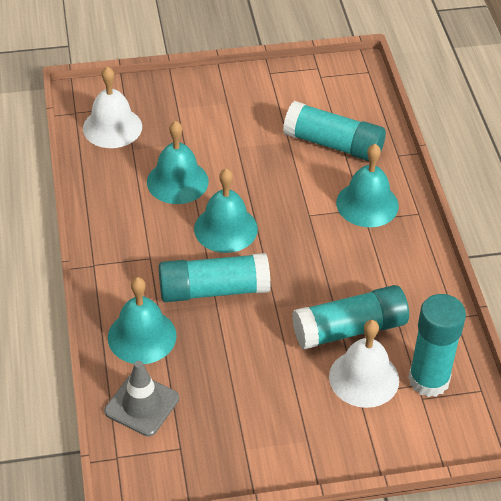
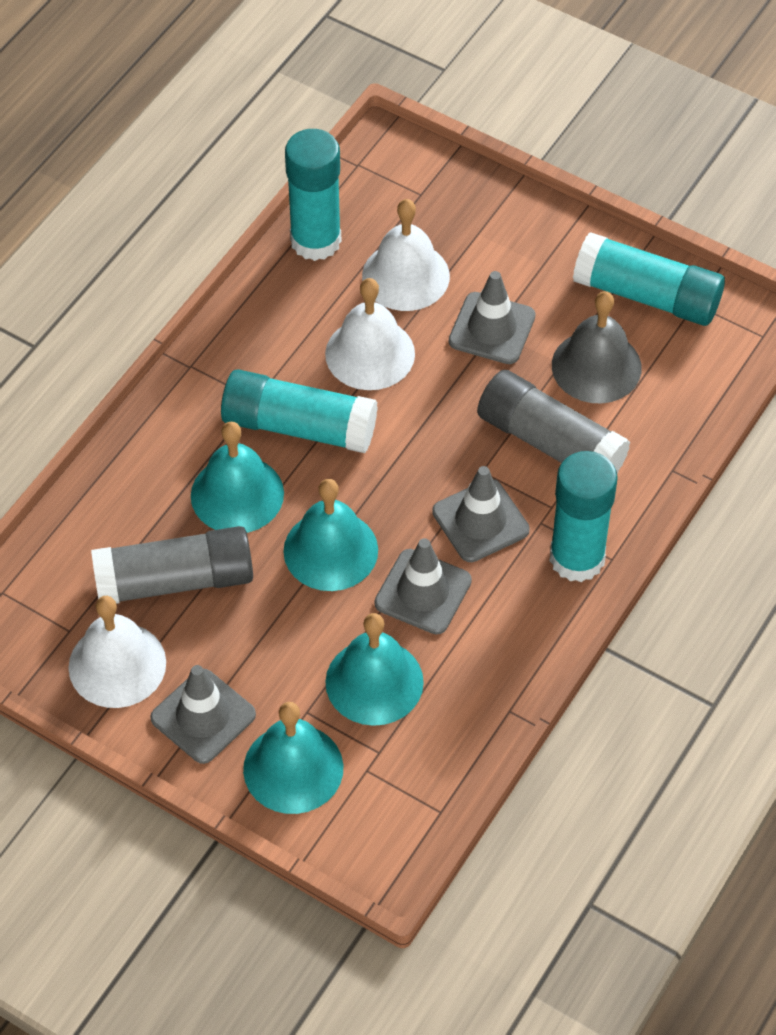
grey bell: 0 -> 1
grey glue stick: 0 -> 2
grey traffic cone: 1 -> 4
white bell: 2 -> 3

